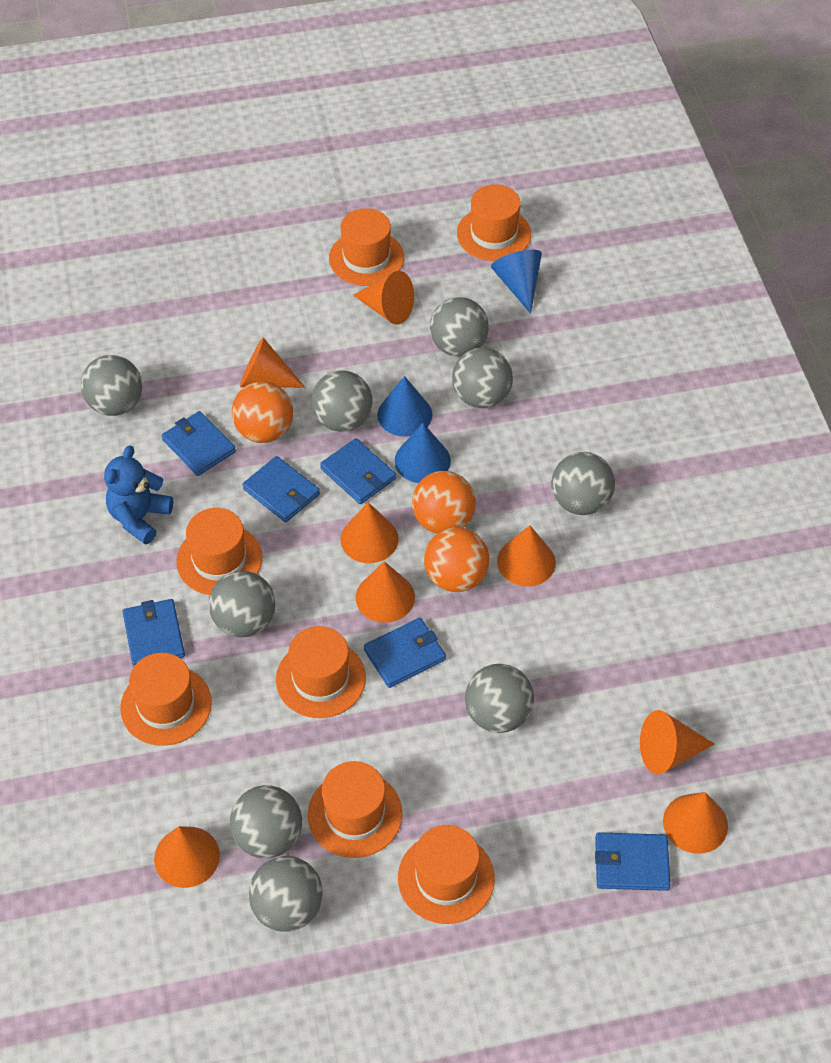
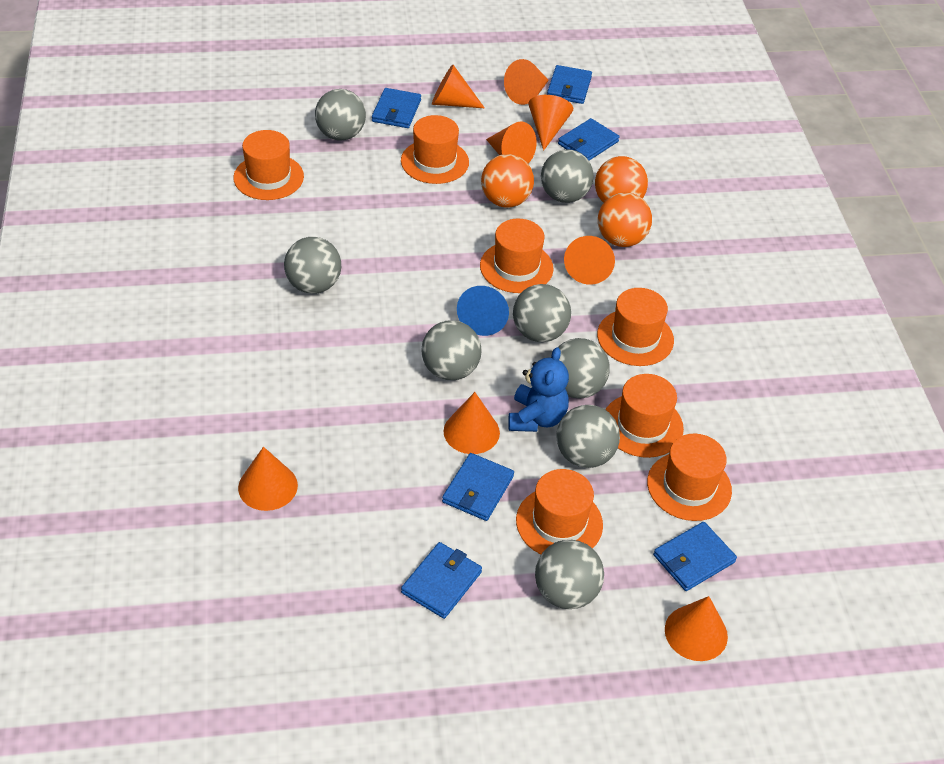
blue cone: 3 -> 1
grey ball: 9 -> 8

